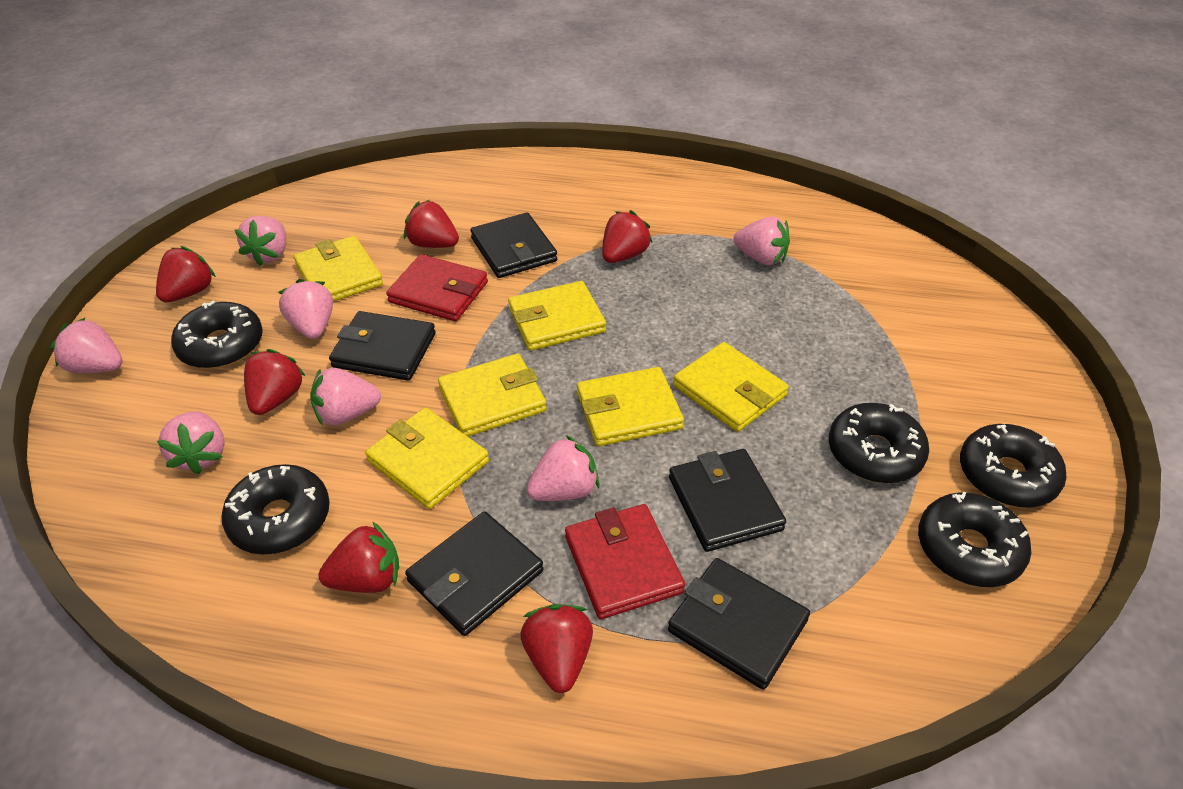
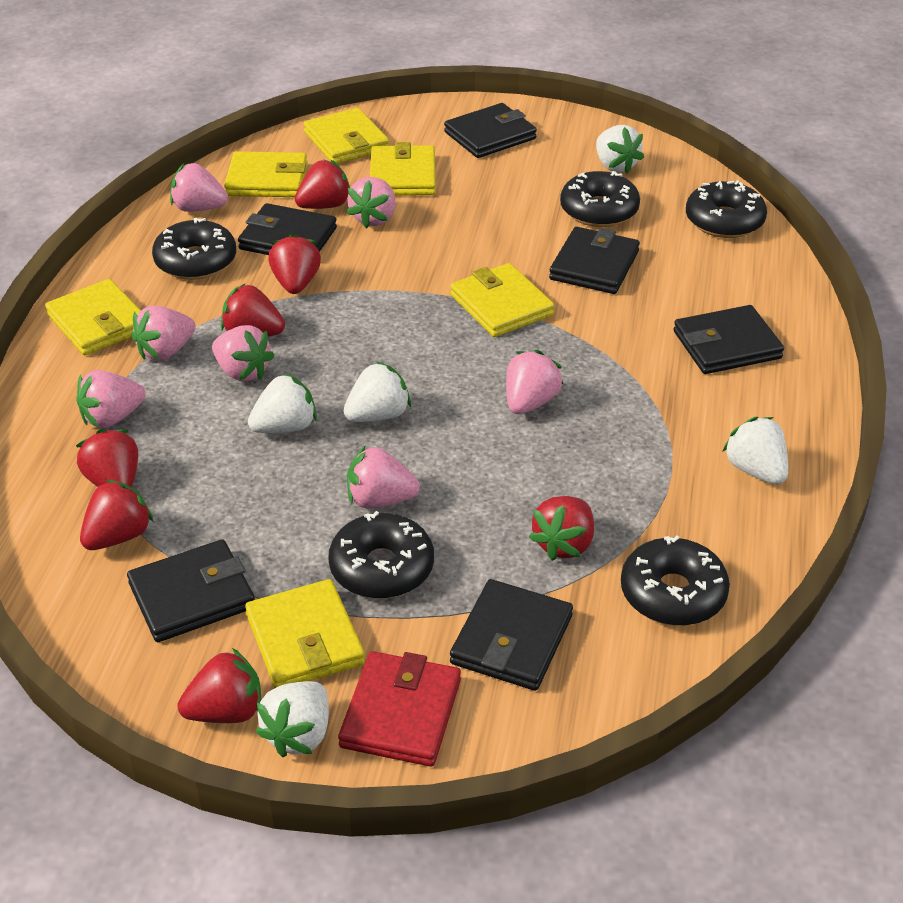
black wallet: 5 -> 6
red strawberry: 6 -> 7
red wallet: 2 -> 1
white strawberry: 0 -> 5

